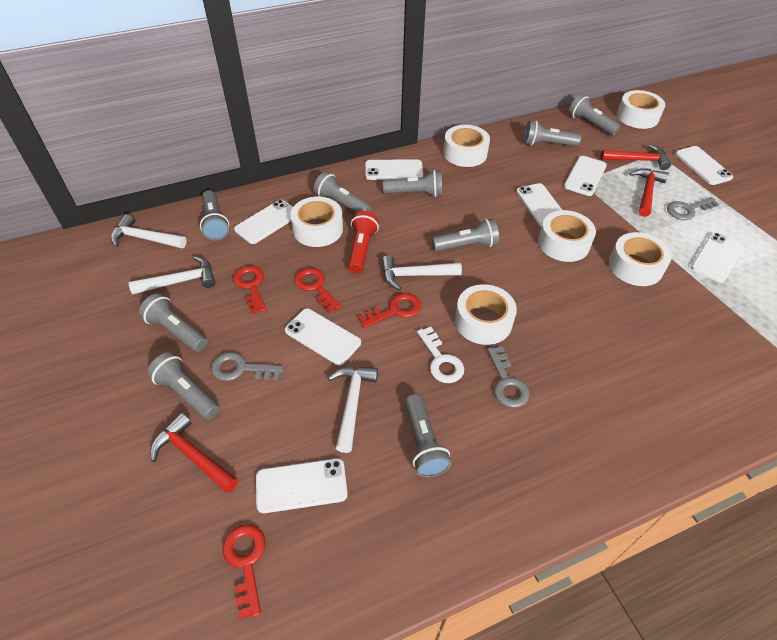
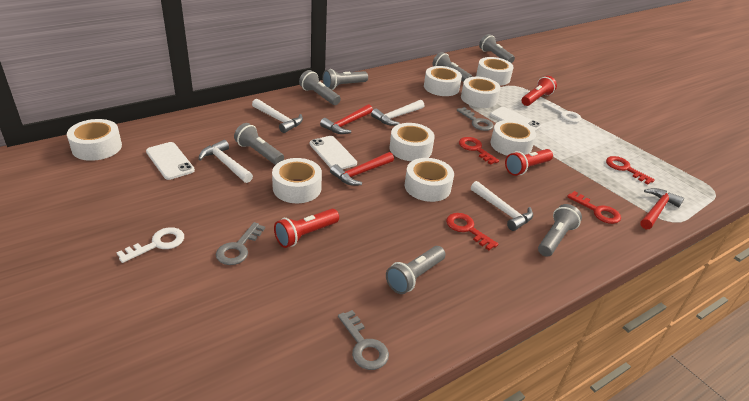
grey flashlight: 9 -> 7
red flashlight: 1 -> 3
white key: 1 -> 2
white phone: 8 -> 3
white tape: 6 -> 8

